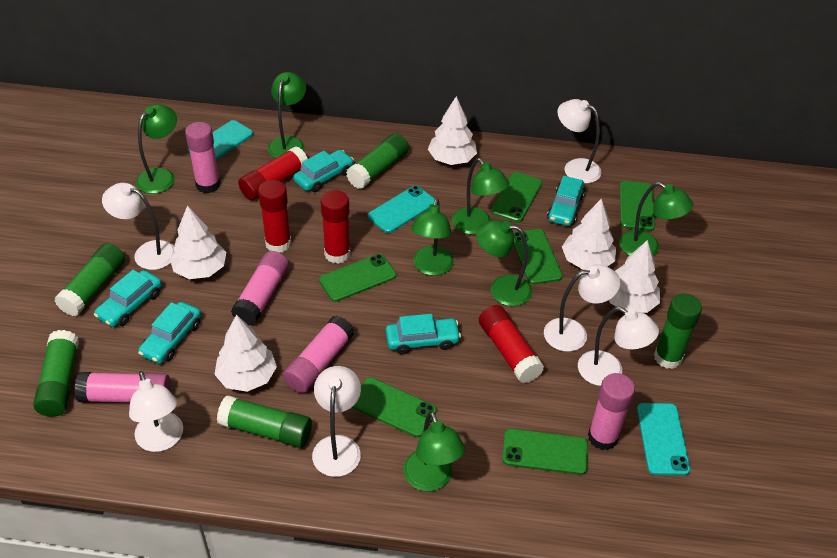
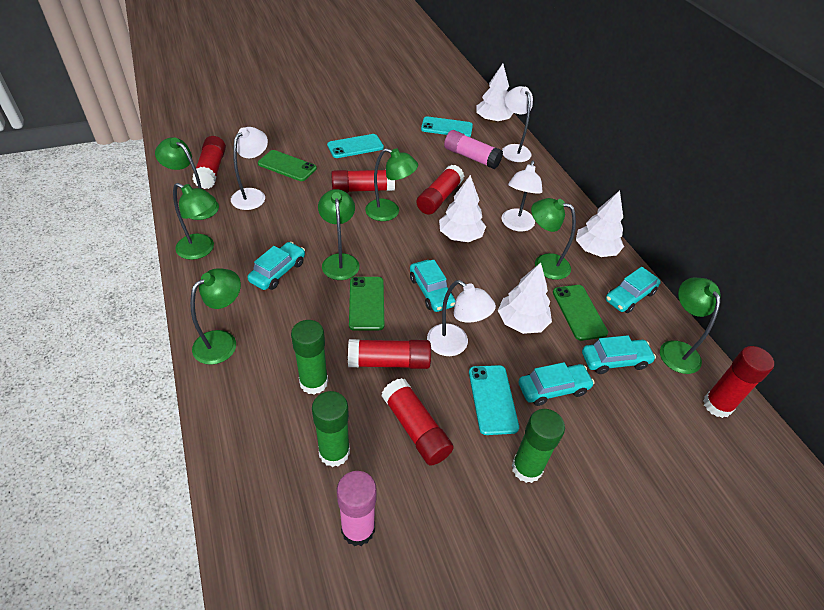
green glue stick: 5 -> 3
green phone: 6 -> 3
pink glue stick: 5 -> 2
red glue stick: 4 -> 6
white lamp: 6 -> 4
white tree: 5 -> 4

